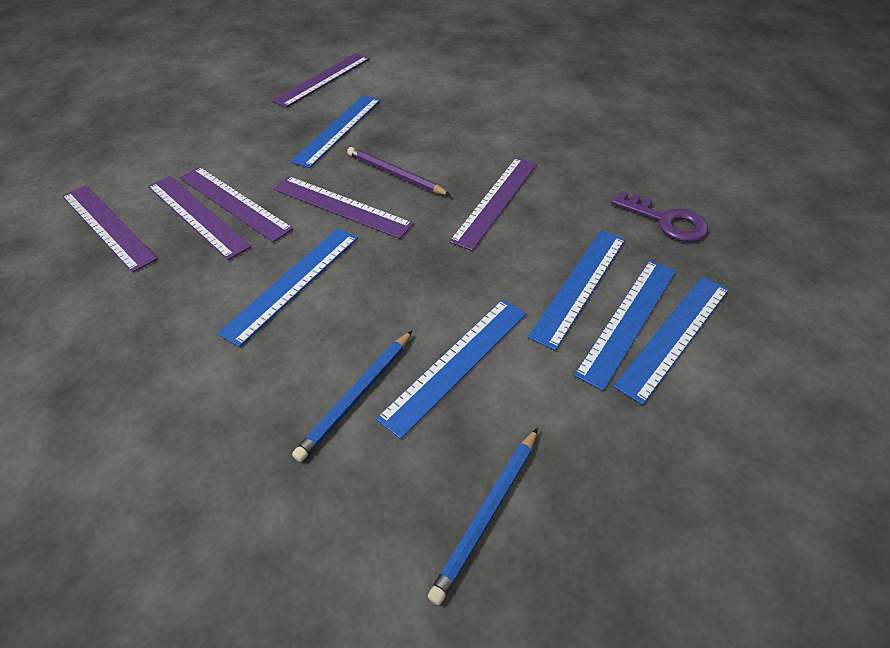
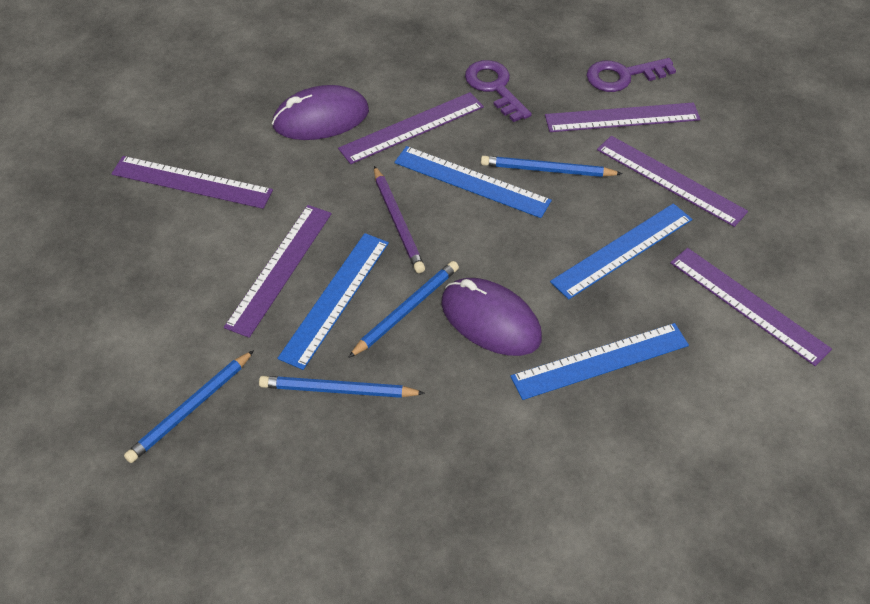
blue pencil: 2 -> 4
blue ruler: 6 -> 4
purple key: 1 -> 2
purple mouse: 0 -> 2

